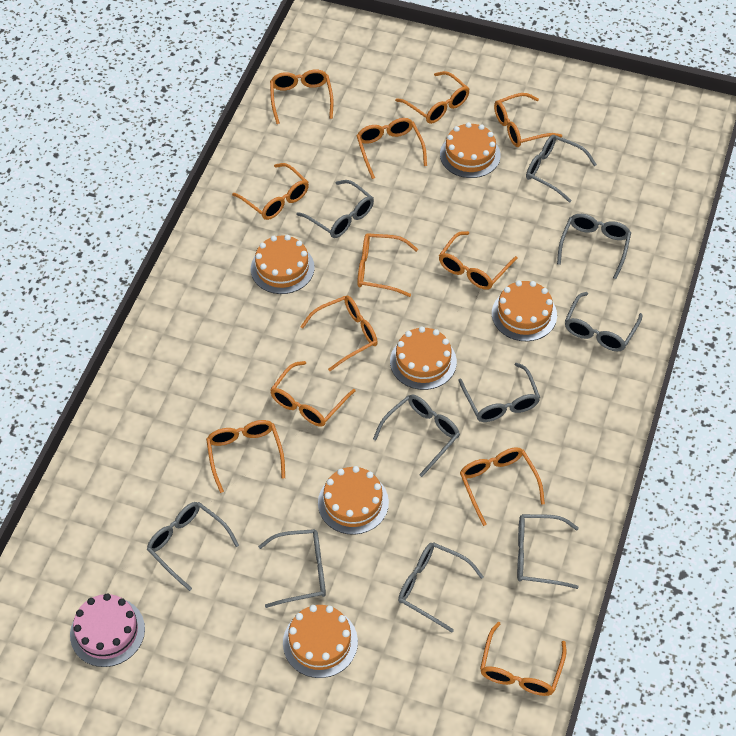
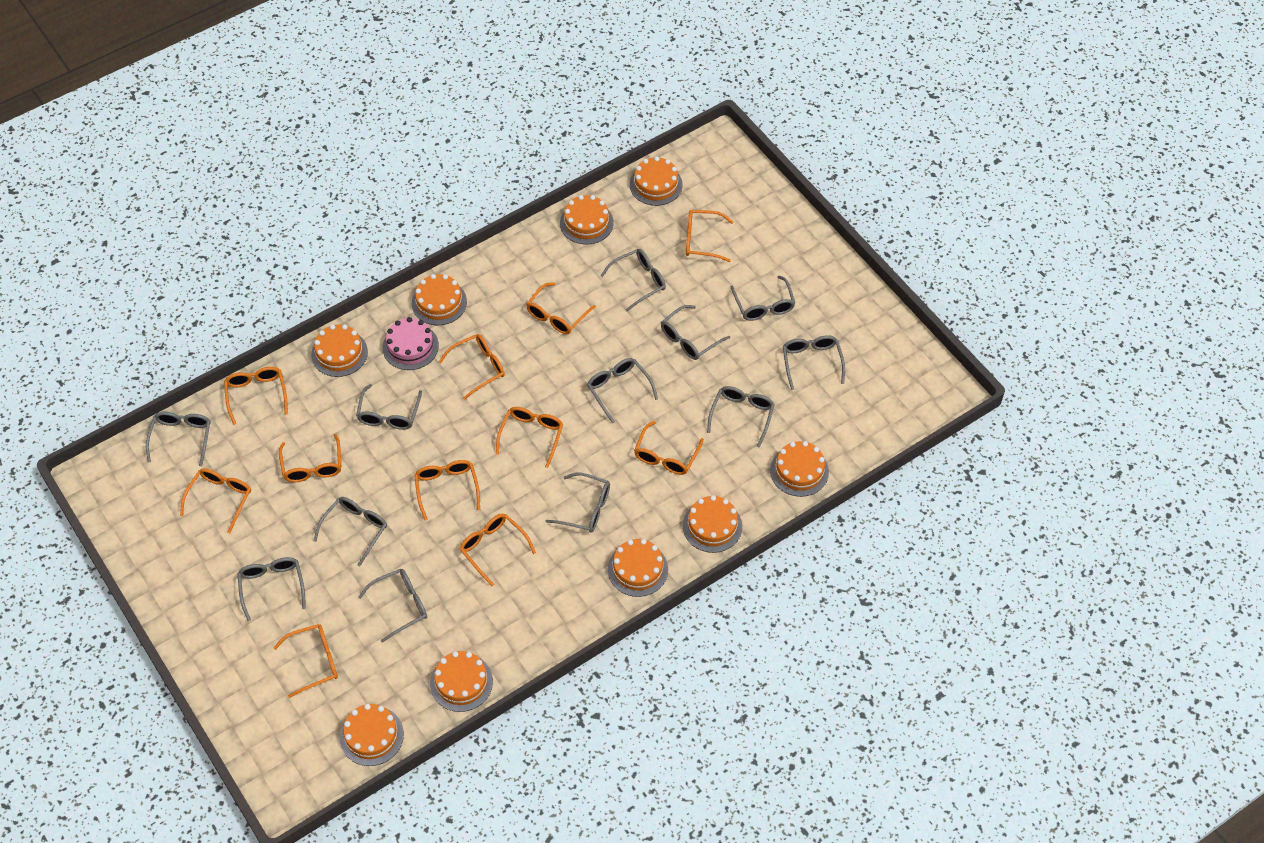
grey glasses: 10 -> 12
orange cake: 6 -> 9
orange glasses: 12 -> 11

